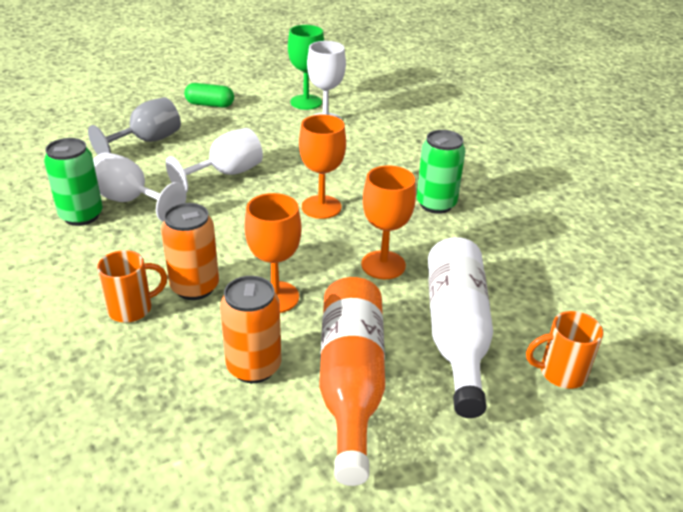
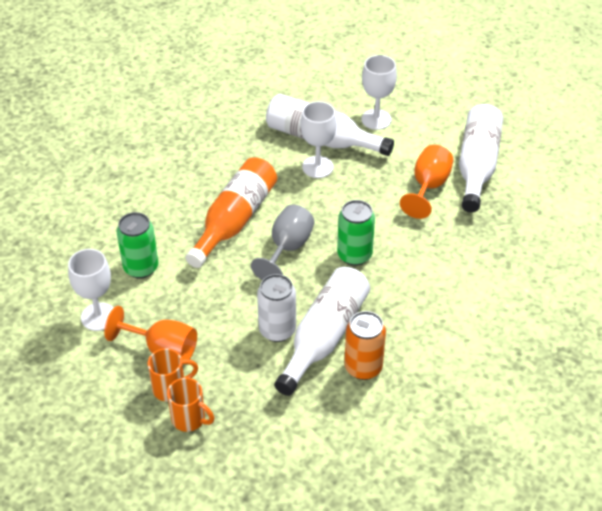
green capsule: 1 -> 0
green goblet: 1 -> 0
orange can: 2 -> 1
orange goblet: 3 -> 2
white bottle: 1 -> 3
white can: 0 -> 1

